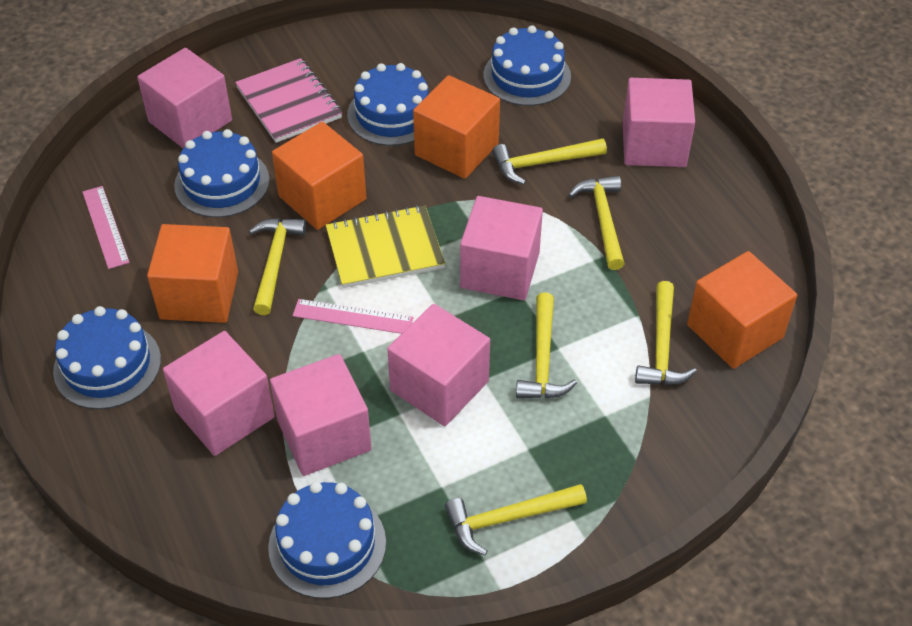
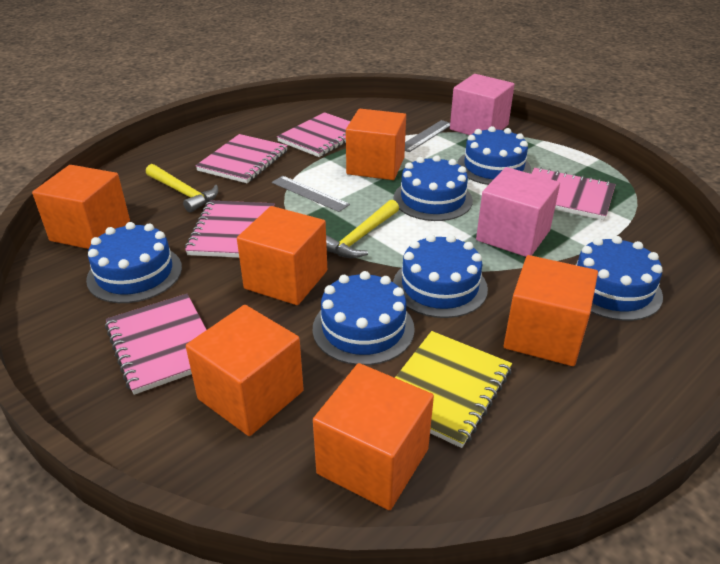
blue cake: 5 -> 6
grey ruler: 0 -> 2
orange cube: 4 -> 6
pink cube: 6 -> 2
pink notebook: 1 -> 5
pink ruler: 2 -> 0
yellow hammer: 6 -> 2

